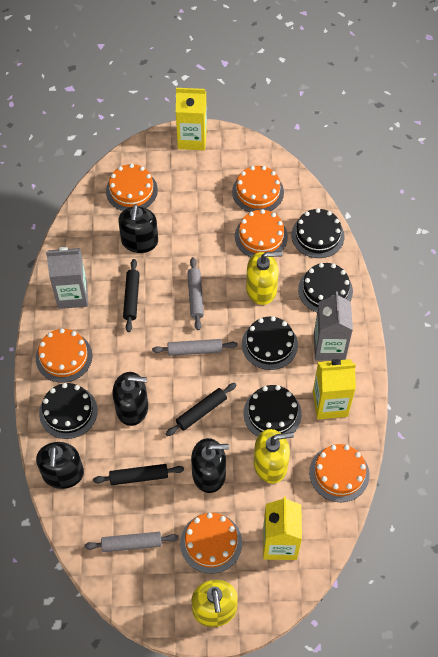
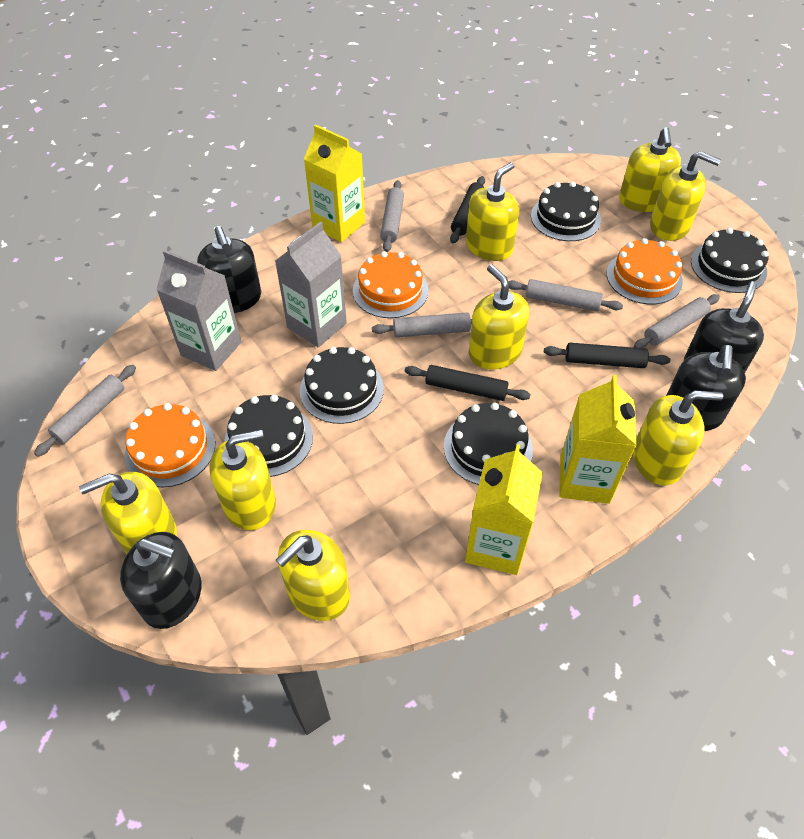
grey rolling pin: 3 -> 5
orange cake: 6 -> 3
yellow soap dispenser: 3 -> 8

